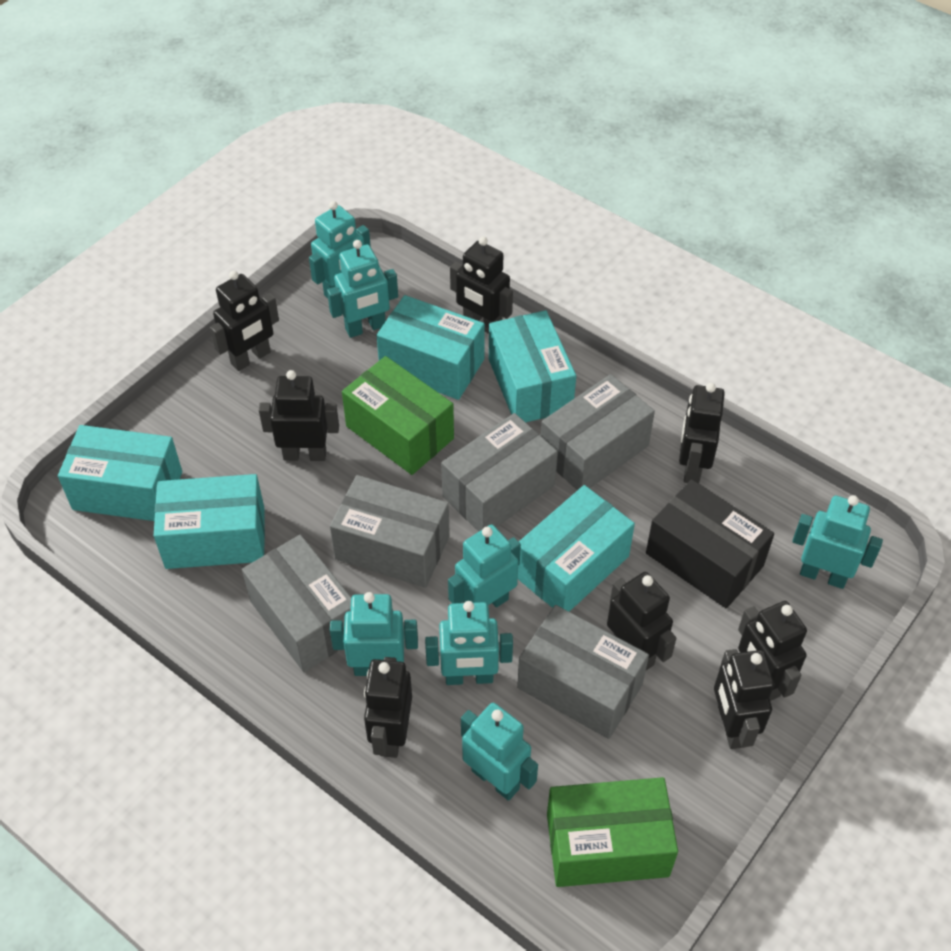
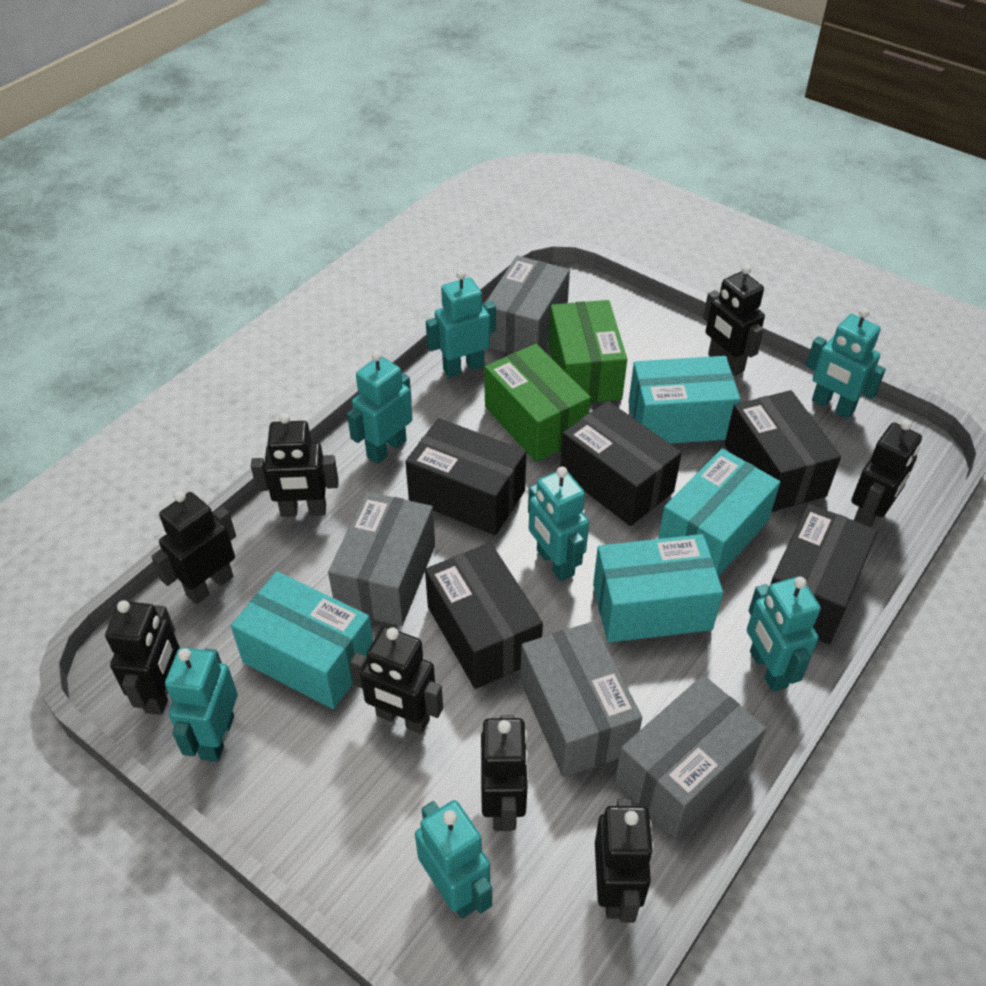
black box: 1 -> 5
grey box: 5 -> 4
turquoise box: 5 -> 4

